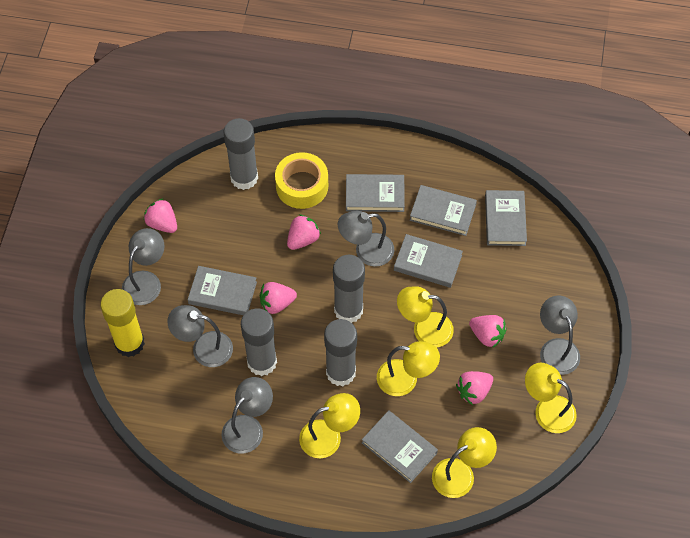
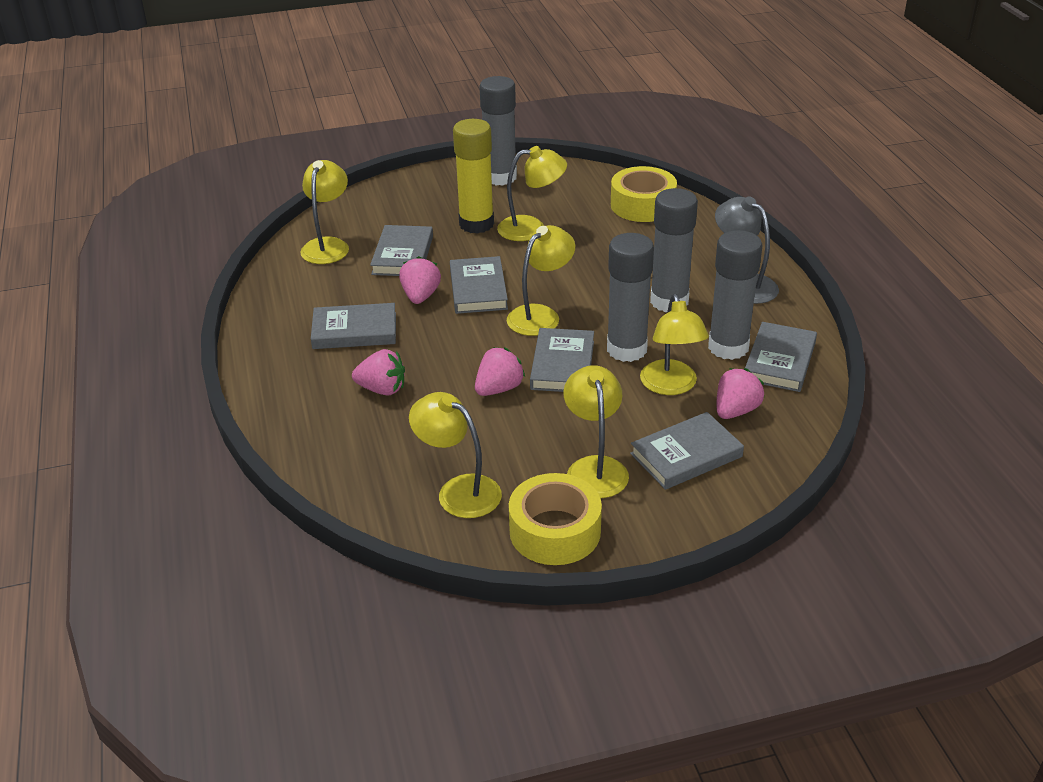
grey lamp: 5 -> 1
pink strawberry: 5 -> 4
yellow lamp: 5 -> 6
yellow tape: 1 -> 2

